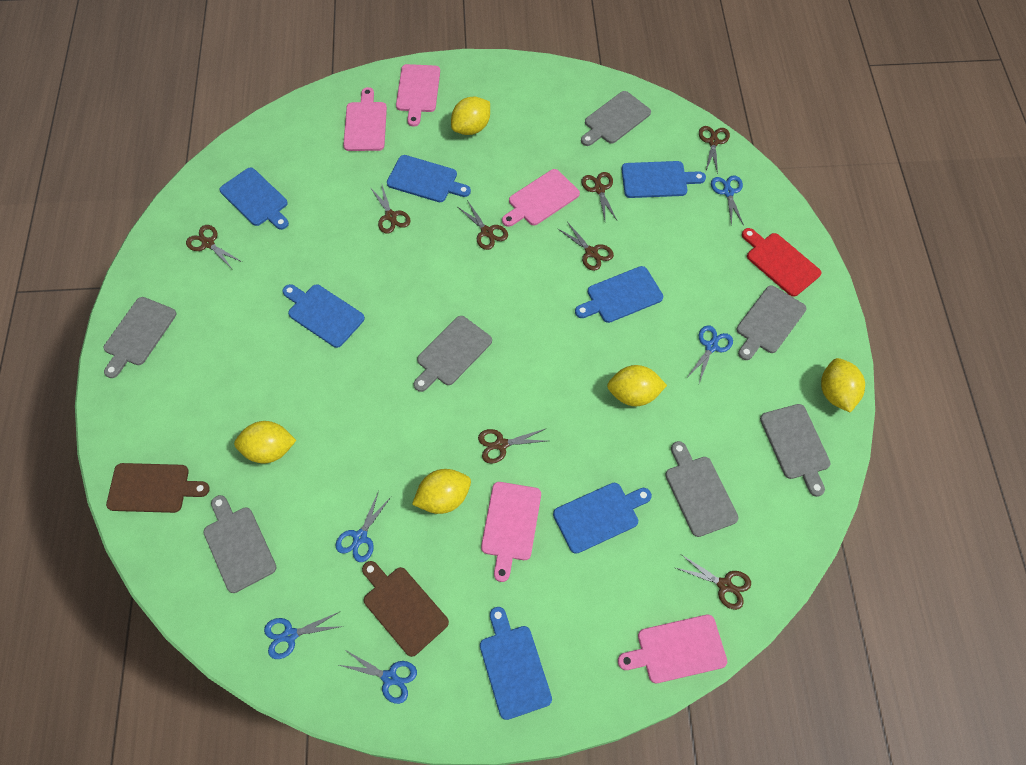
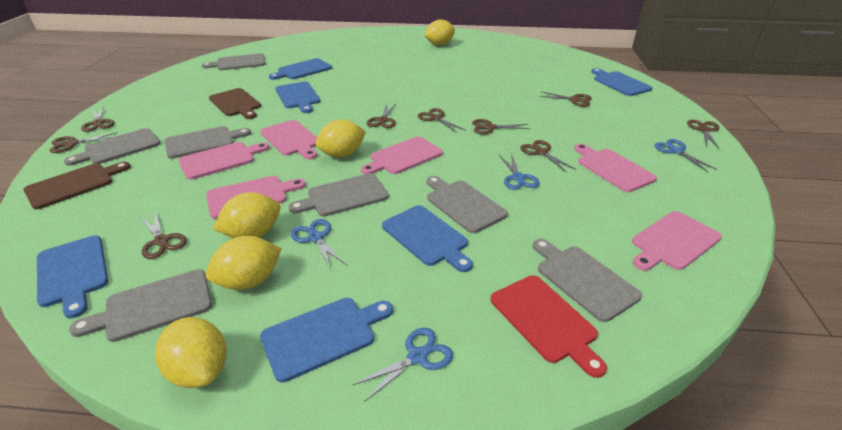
blue cutting board: 7 -> 6
blue scissors: 5 -> 4
brown scissors: 8 -> 9
pink cutting board: 5 -> 6

